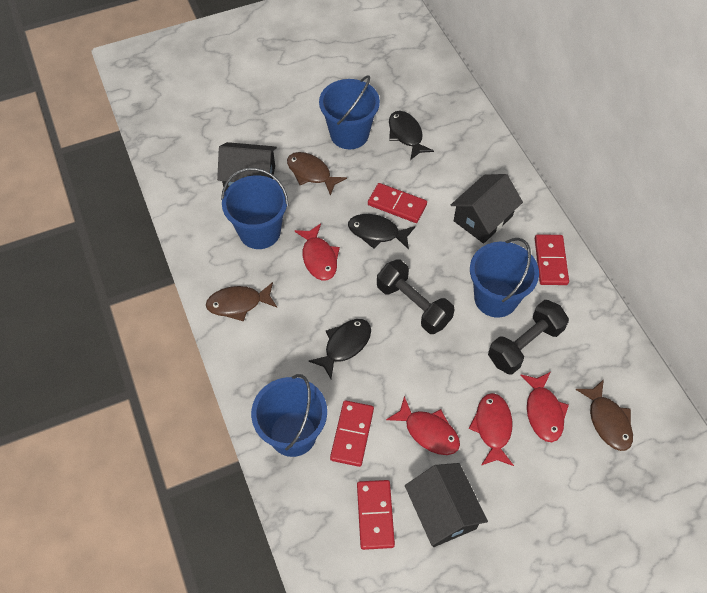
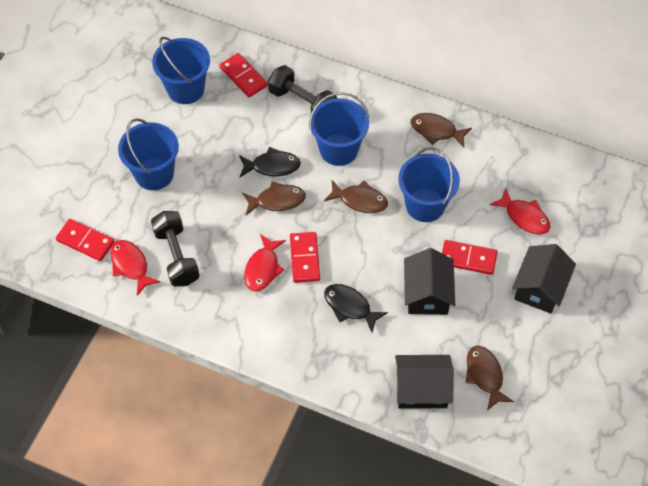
black fish: 3 -> 2
brown fish: 3 -> 4
red fish: 4 -> 3

